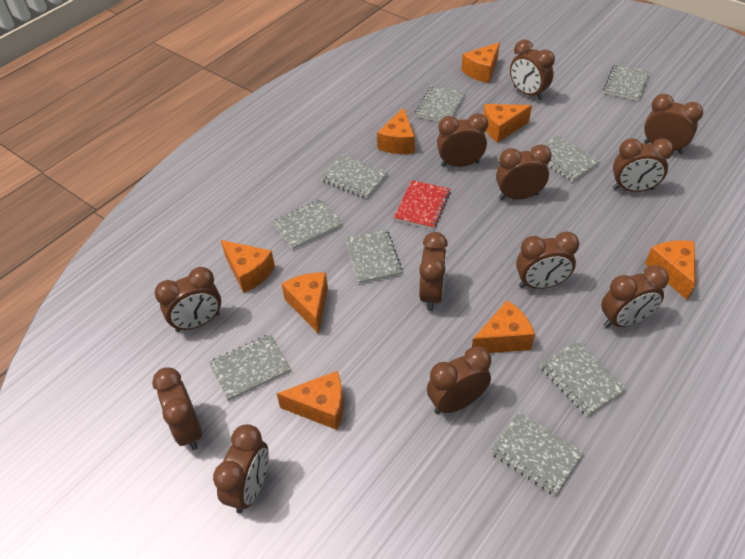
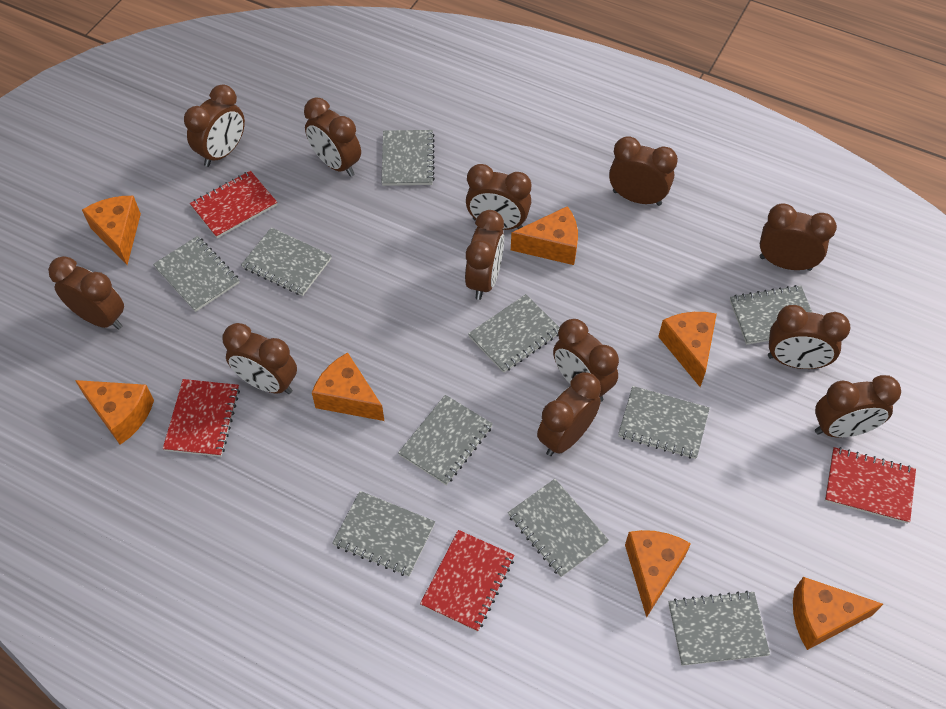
grey notebook: 9 -> 10
orange cheese: 8 -> 7
red notebook: 1 -> 4

